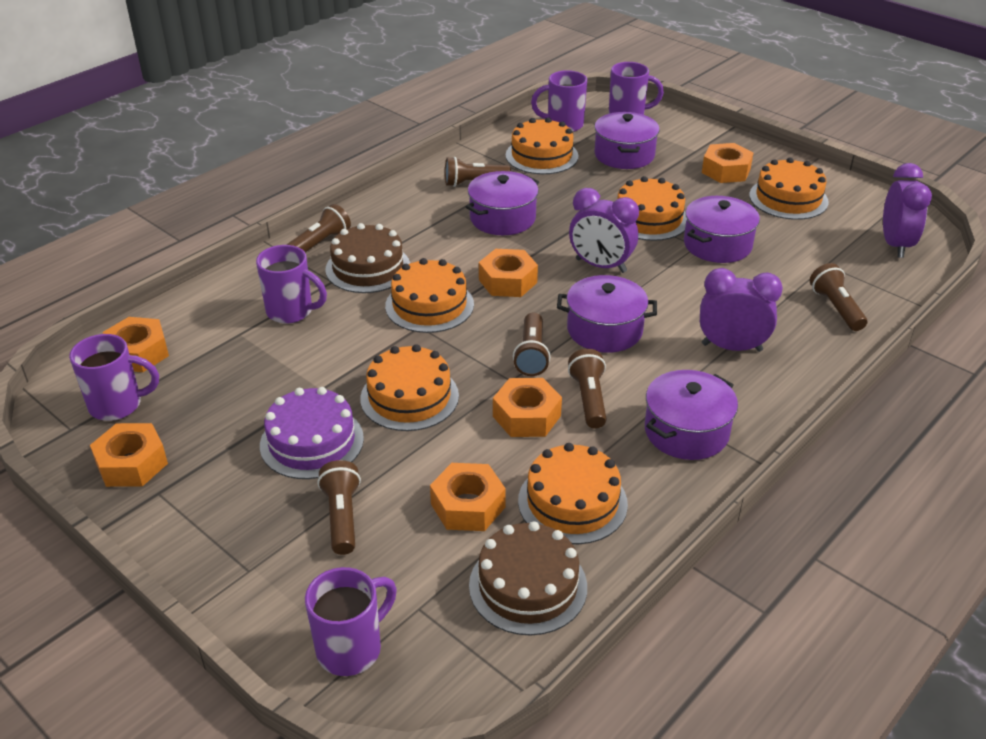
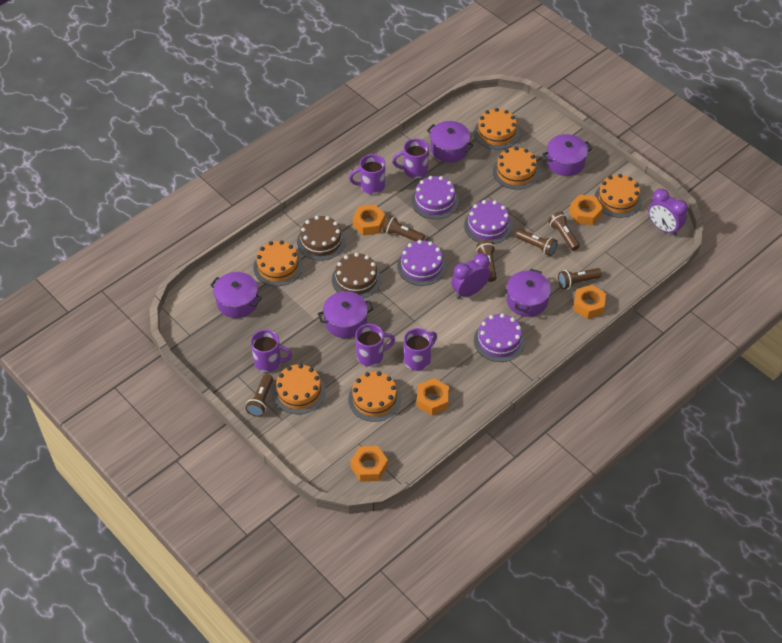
orange nut: 6 -> 5
purple cake: 1 -> 4
purple clock: 3 -> 2

